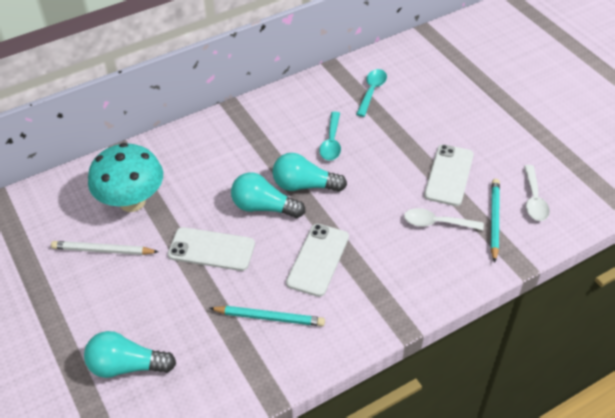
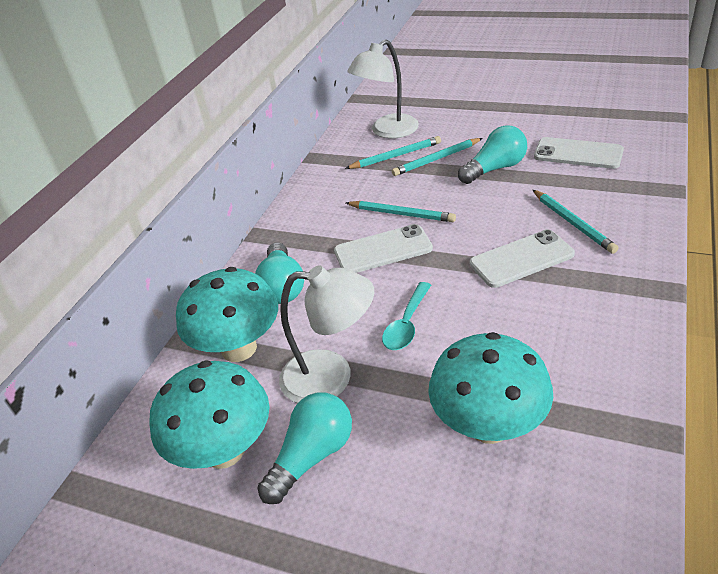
turquoise mushroom: 1 -> 3
turquoise pencil: 2 -> 4
turquoise spoon: 2 -> 1
white lamp: 0 -> 2
white pencil: 1 -> 0
white spoon: 2 -> 0

